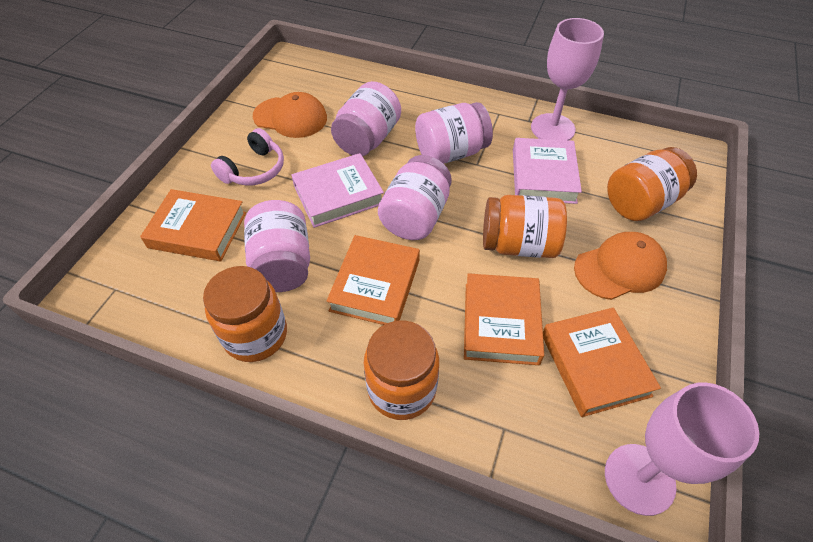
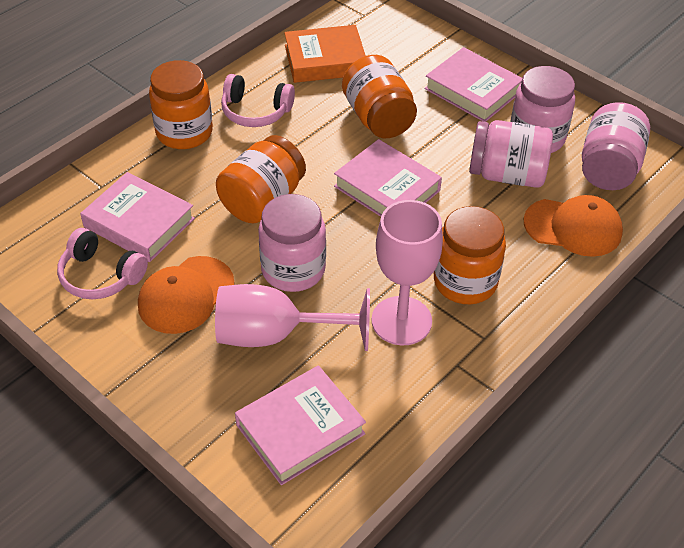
orange book: 4 -> 1
pink book: 2 -> 4
pink headphones: 1 -> 2

